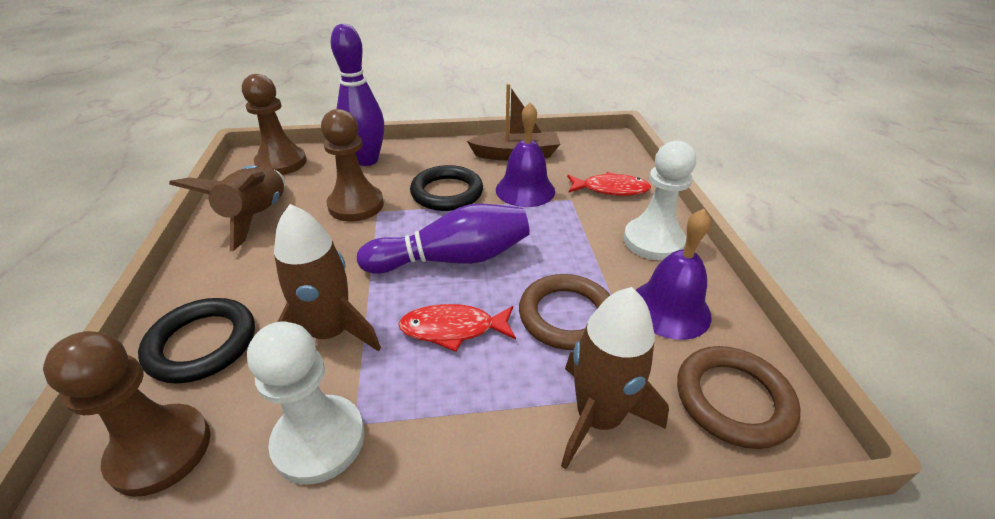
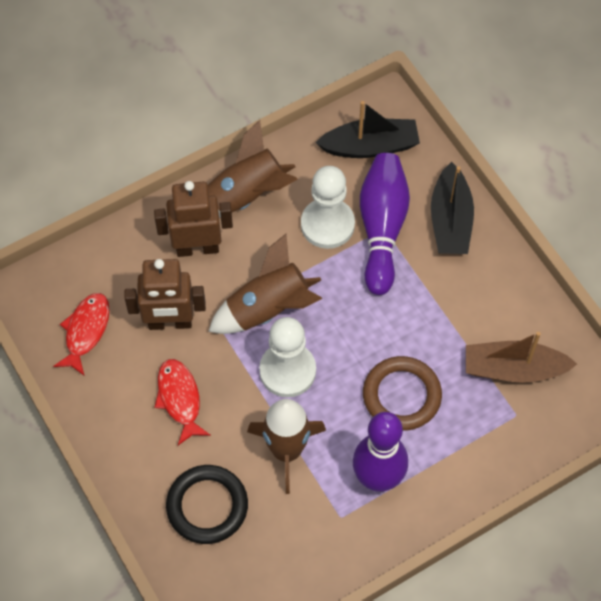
black boat: 0 -> 2
black ring: 2 -> 1
brown pawn: 3 -> 0
brown ring: 2 -> 1
brown robot: 0 -> 2
purple bell: 2 -> 0

